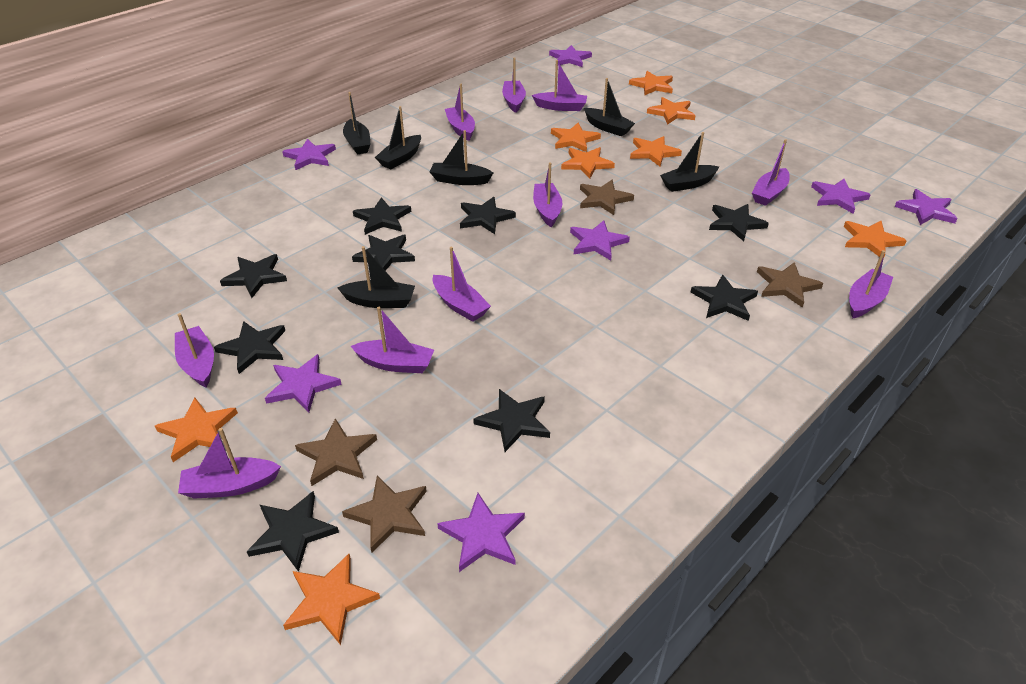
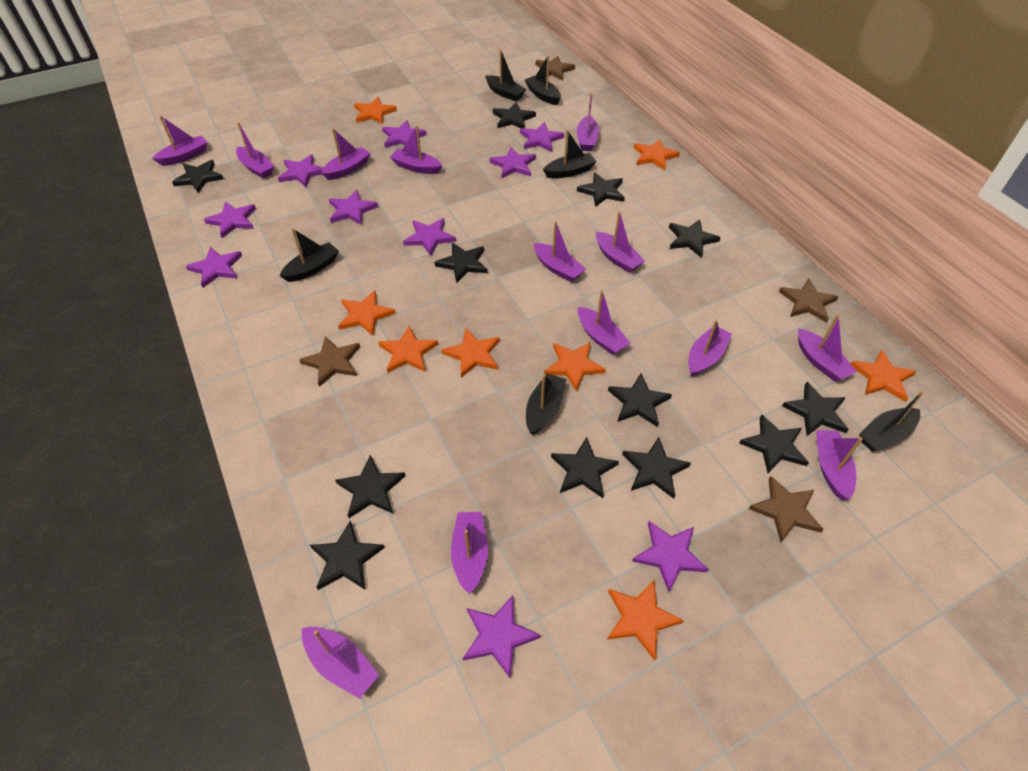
black star: 9 -> 12
purple boat: 10 -> 13
purple star: 7 -> 10

